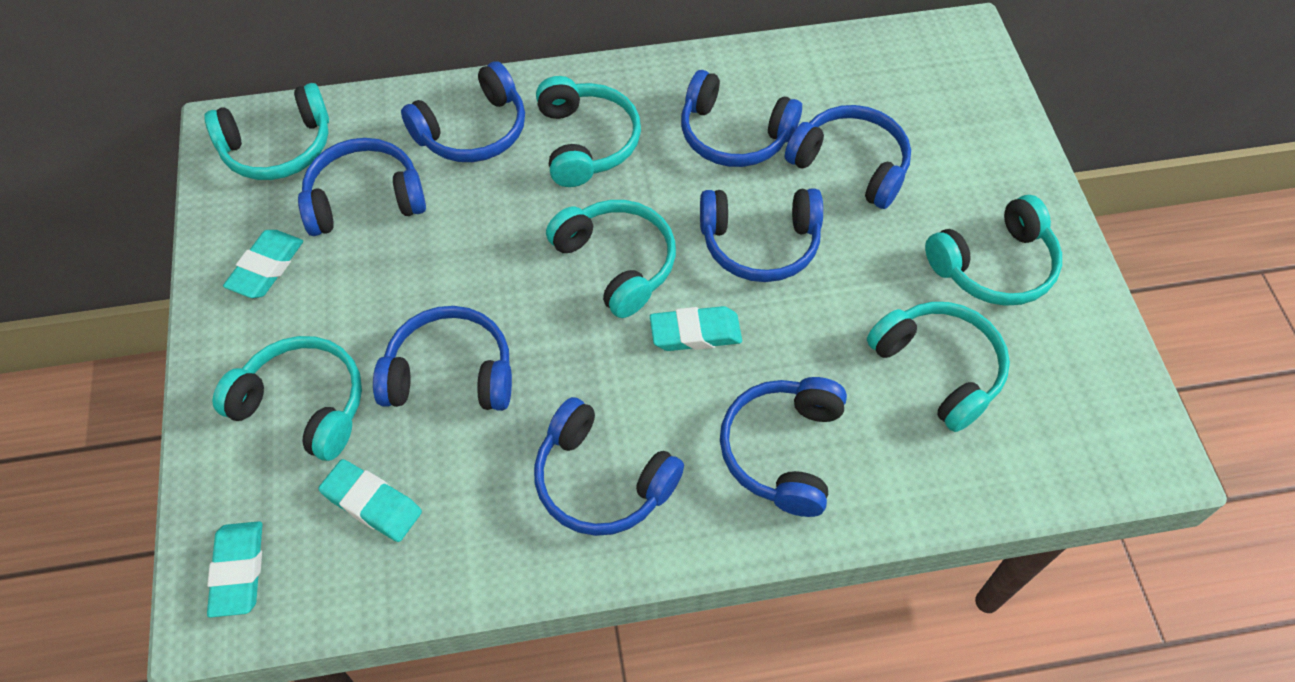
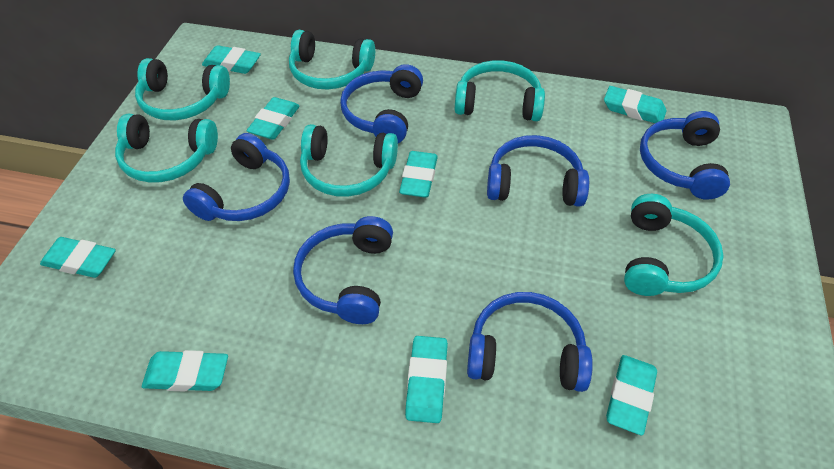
blue headphones: 8 -> 6
turquoise eraser: 4 -> 8

